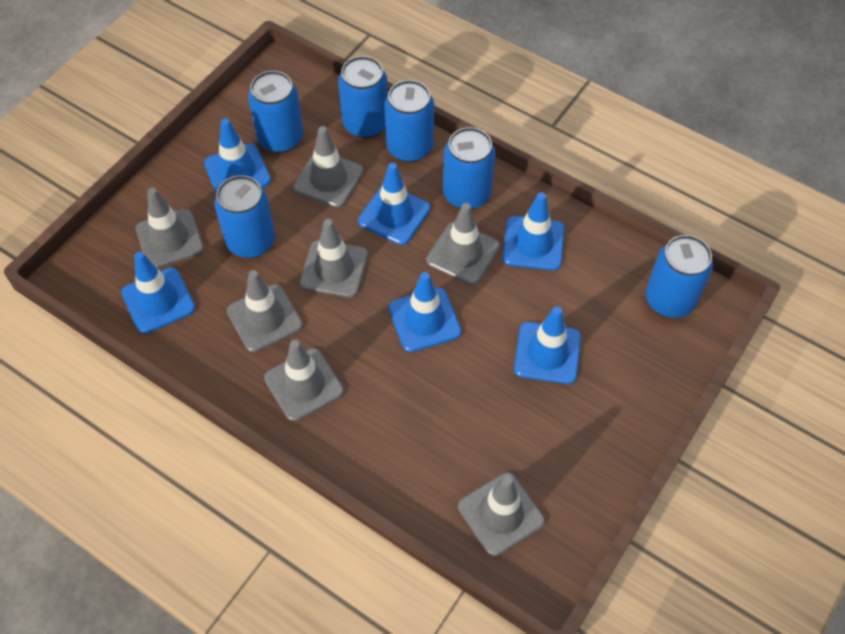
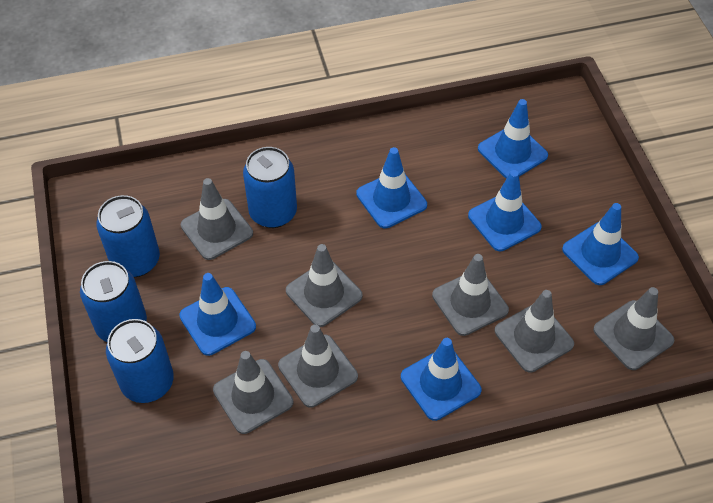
blue can: 6 -> 4

